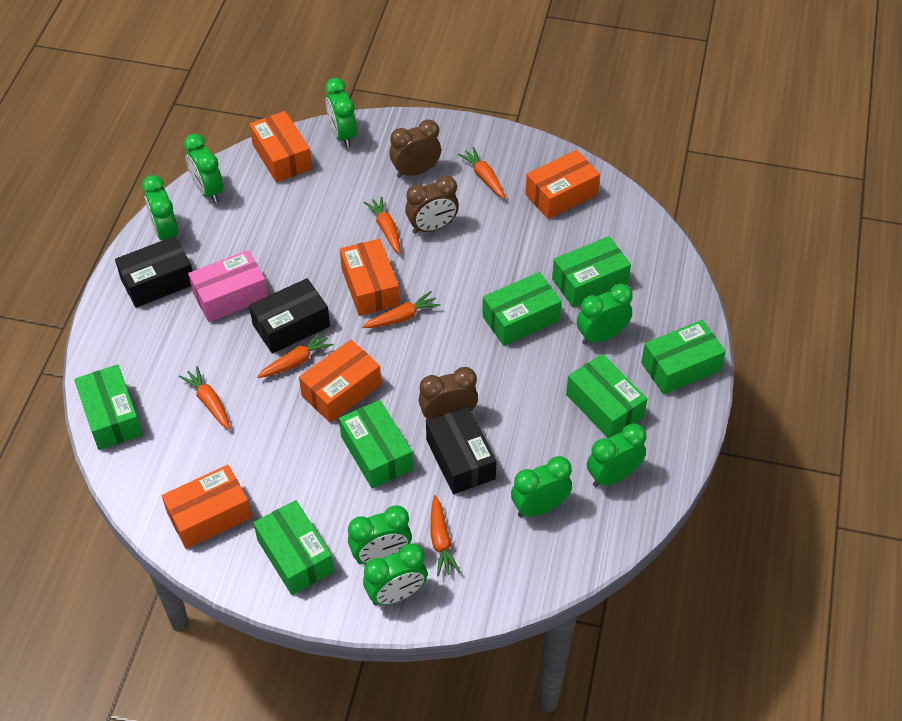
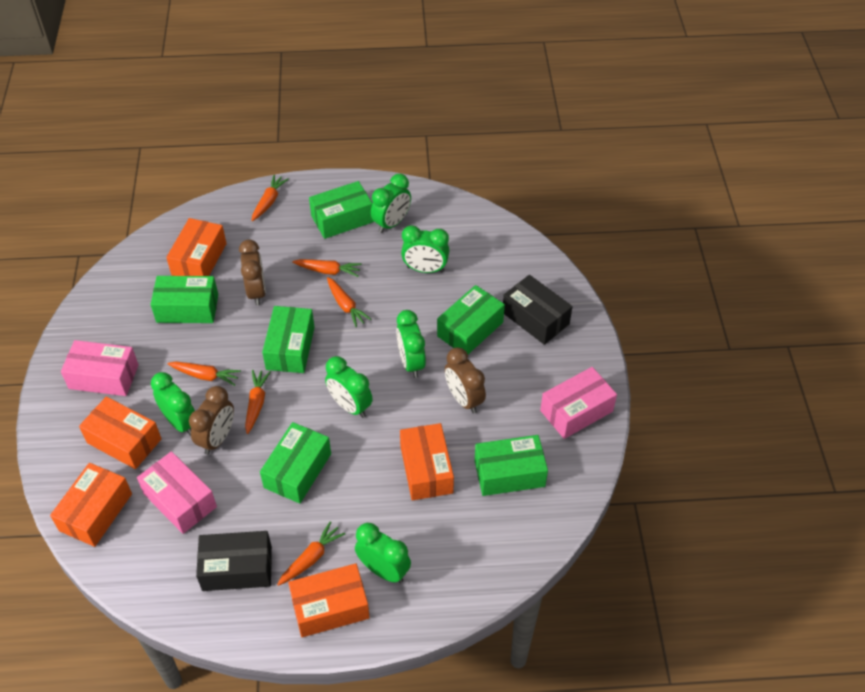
black box: 3 -> 2
green box: 7 -> 6
green clock: 8 -> 6
pink box: 1 -> 3

